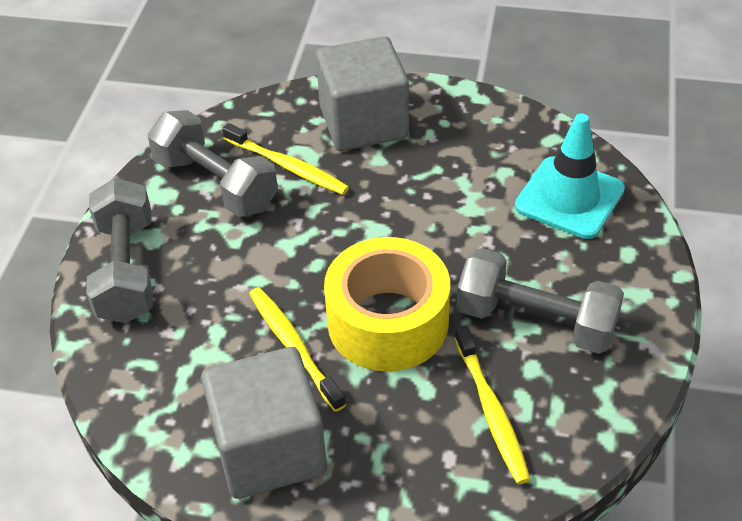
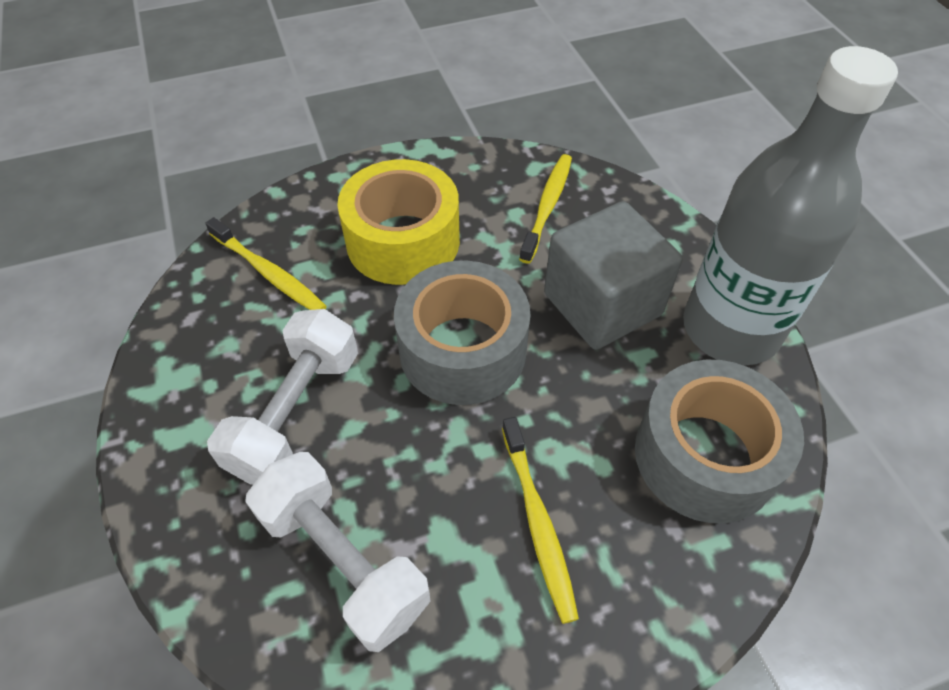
grey bottle: 0 -> 1
grey cube: 2 -> 1
grey dumbbell: 3 -> 0
grey tape: 0 -> 2
turquoise traffic cone: 1 -> 0
white dumbbell: 0 -> 2

